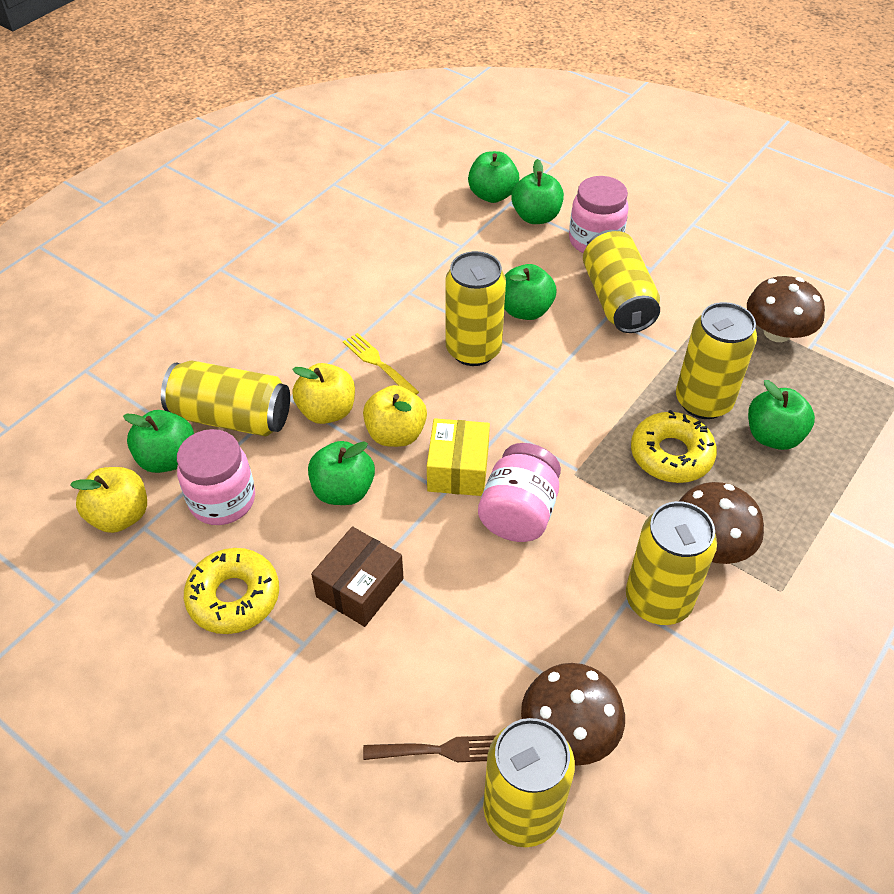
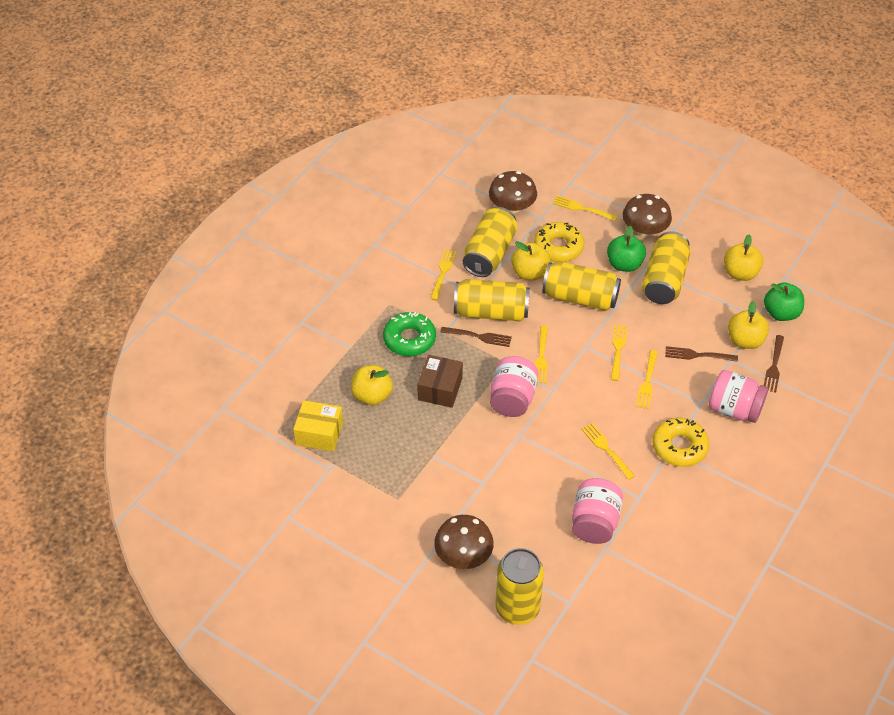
brown fork: 1 -> 3
green apple: 6 -> 2
green donut: 0 -> 1
yellow apple: 3 -> 4
yellow can: 6 -> 5
yellow fork: 1 -> 6

